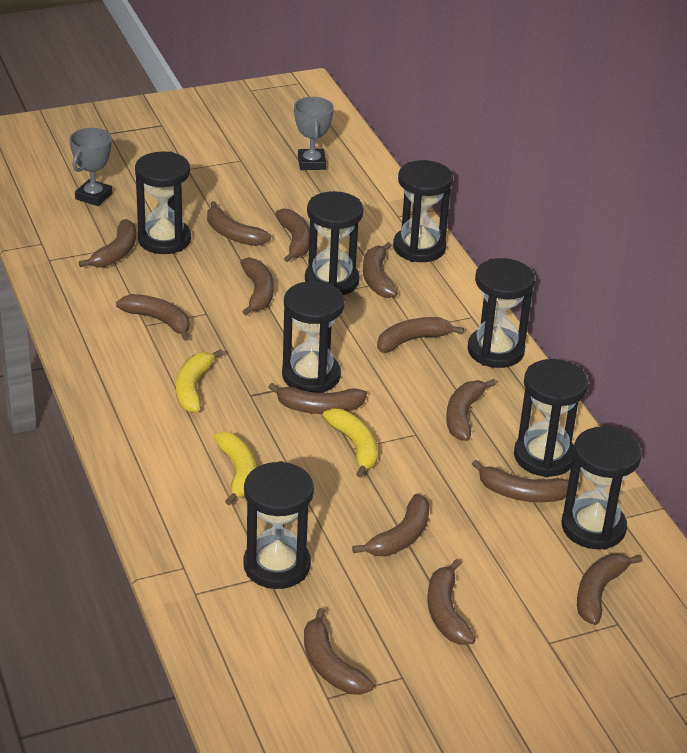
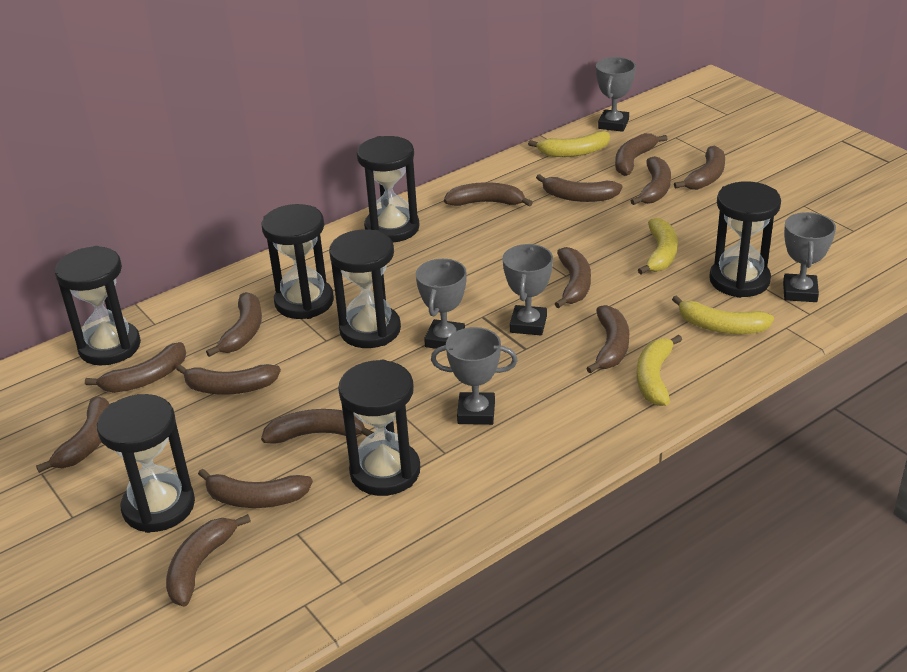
black hourglass: 8 -> 7
grey trophy: 2 -> 5
yellow banana: 3 -> 4

